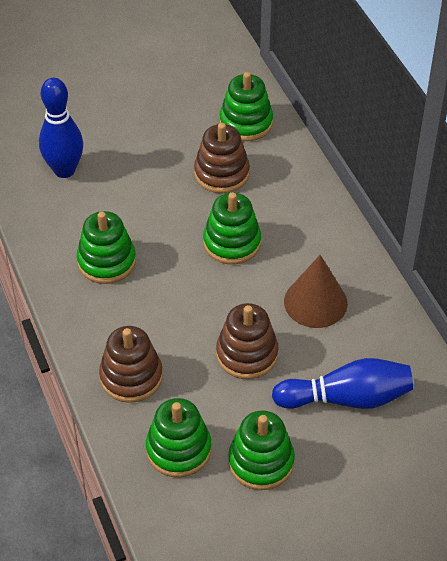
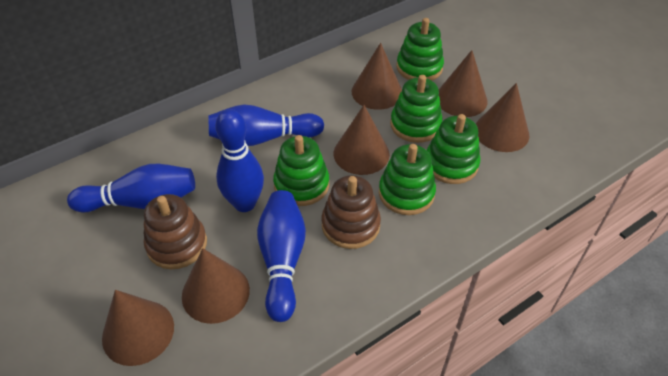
blue bowling pin: 2 -> 4
brown cone: 1 -> 6
brown stacking toy: 3 -> 2

